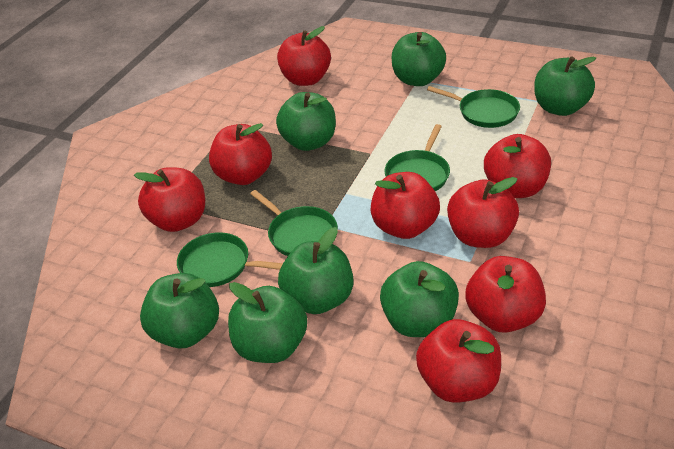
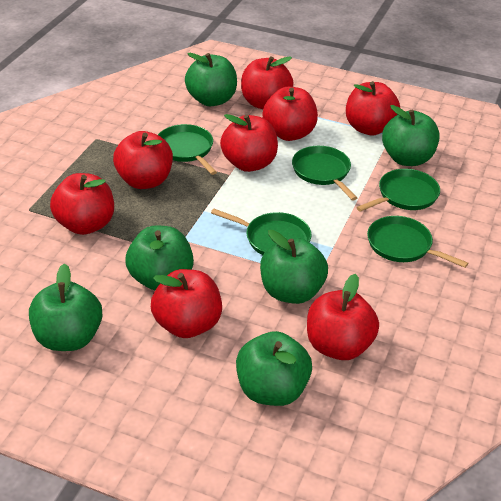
green apple: 7 -> 6
green pan: 4 -> 5

